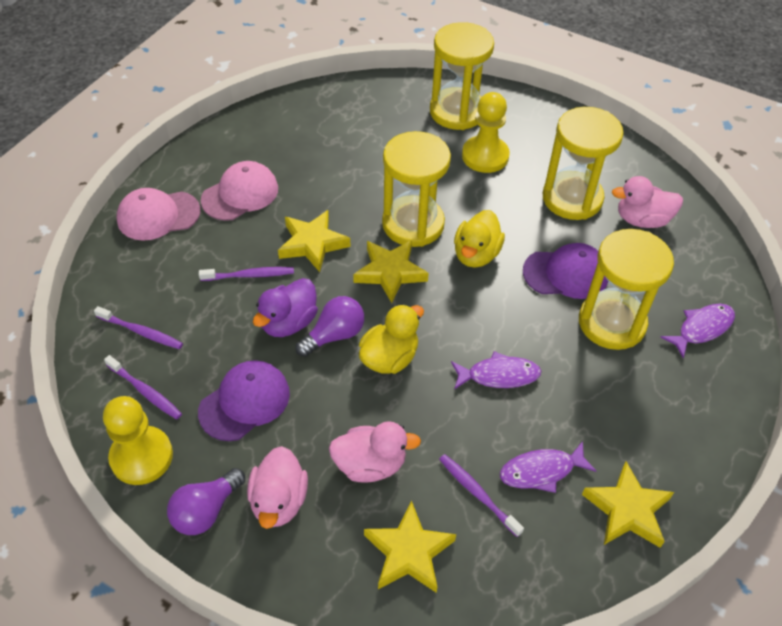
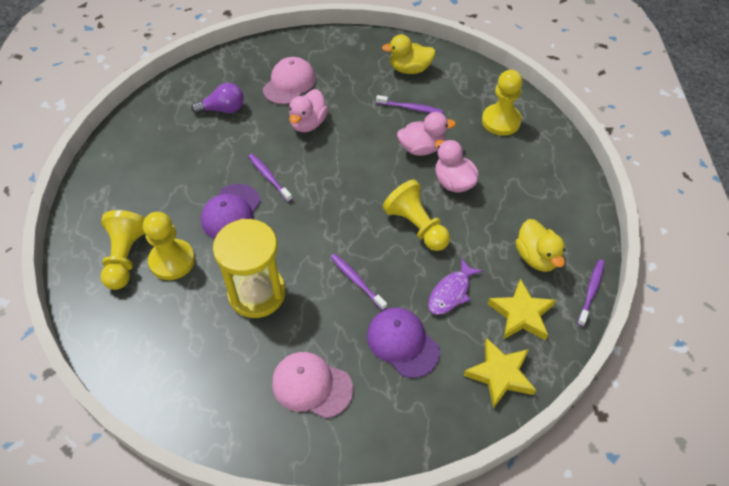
purple duck: 1 -> 0
purple fish: 3 -> 1
purple light bulb: 2 -> 1
yellow hourglass: 4 -> 1
yellow pawn: 2 -> 4
yellow star: 4 -> 2

